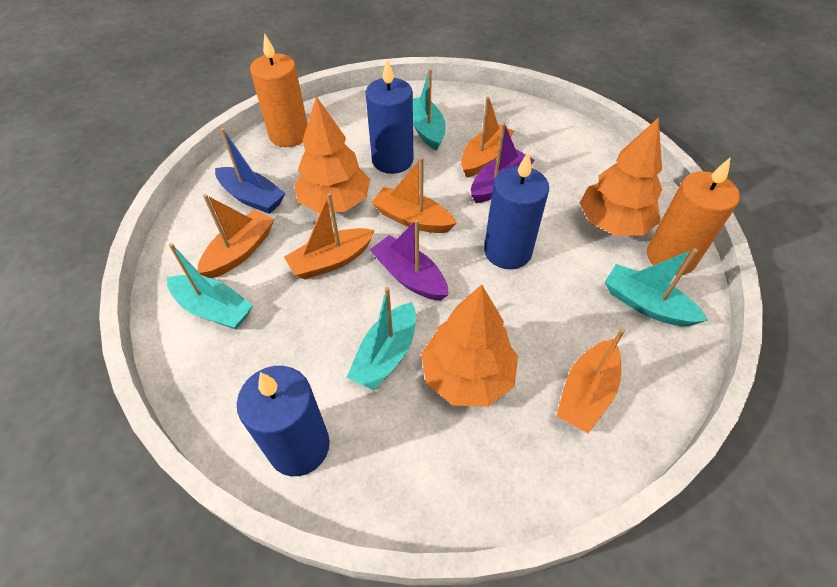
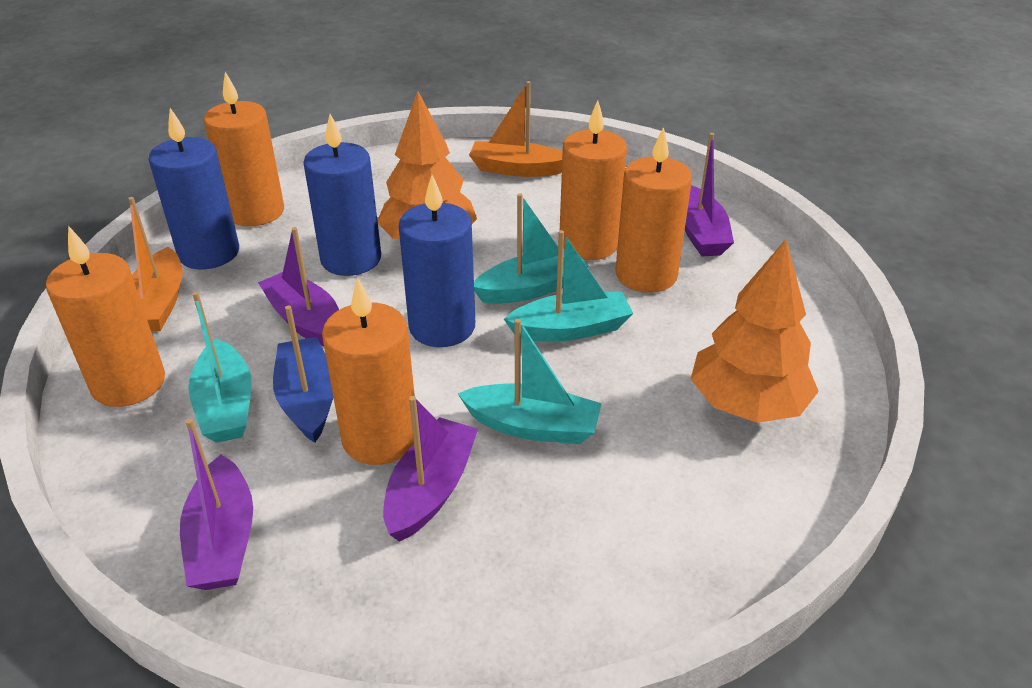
orange boat: 5 -> 2
orange candle: 2 -> 5
orange tree: 3 -> 2
purple boat: 2 -> 4

